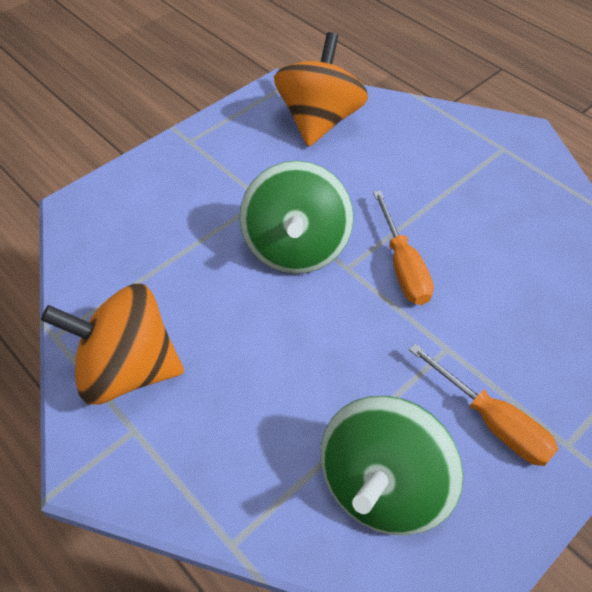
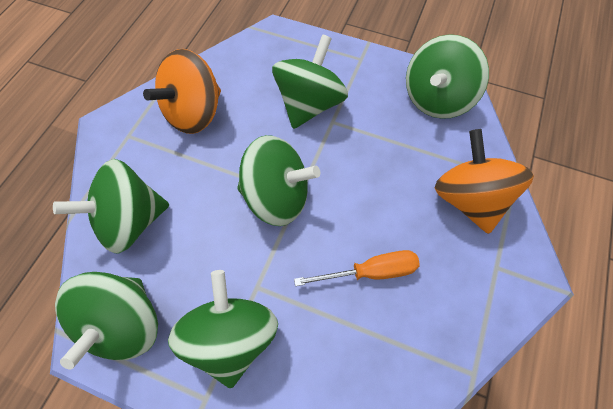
green spinning top: 2 -> 6
orange screwdriver: 2 -> 1

